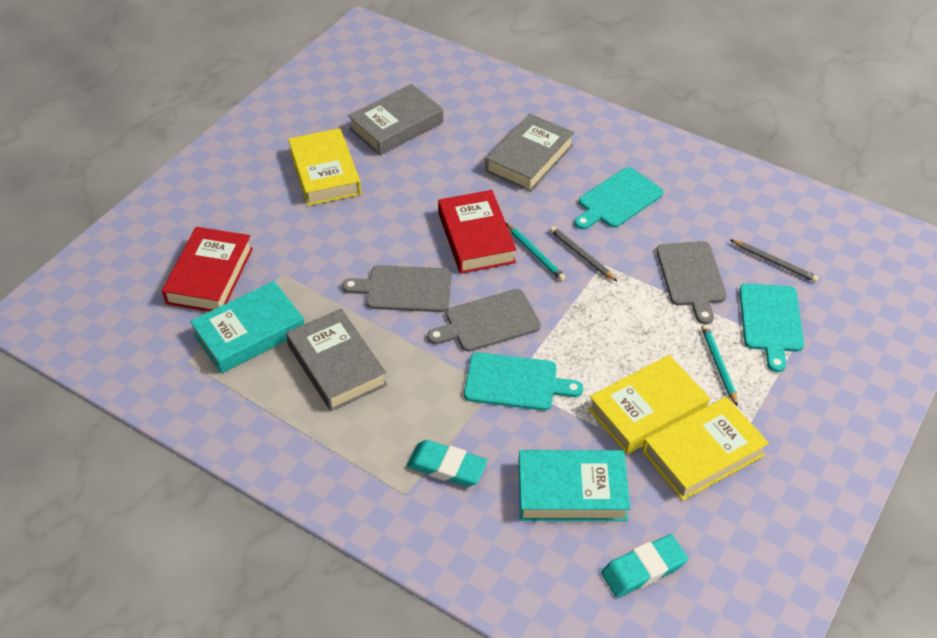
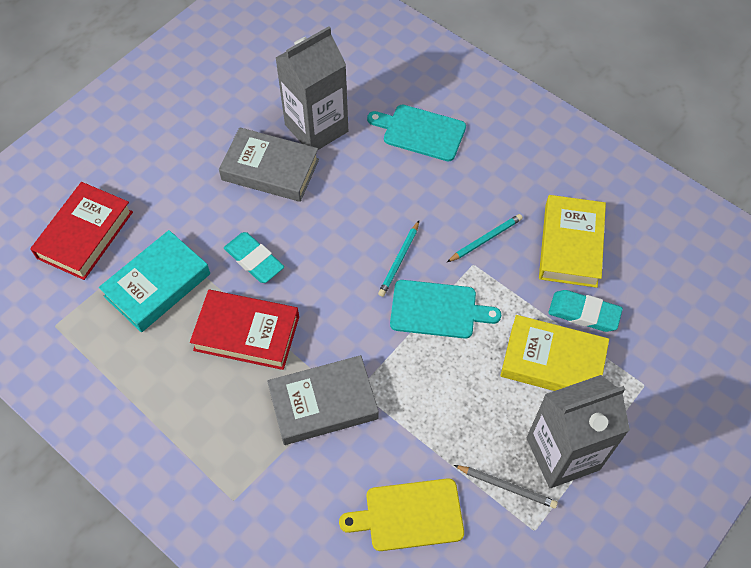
grey book: 3 -> 2
grey carton: 0 -> 2
grey cutting board: 3 -> 0
grey pencil: 2 -> 1
turquoise book: 2 -> 1
turquoise cutting board: 3 -> 2
yellow book: 3 -> 2
yellow cutting board: 0 -> 1

